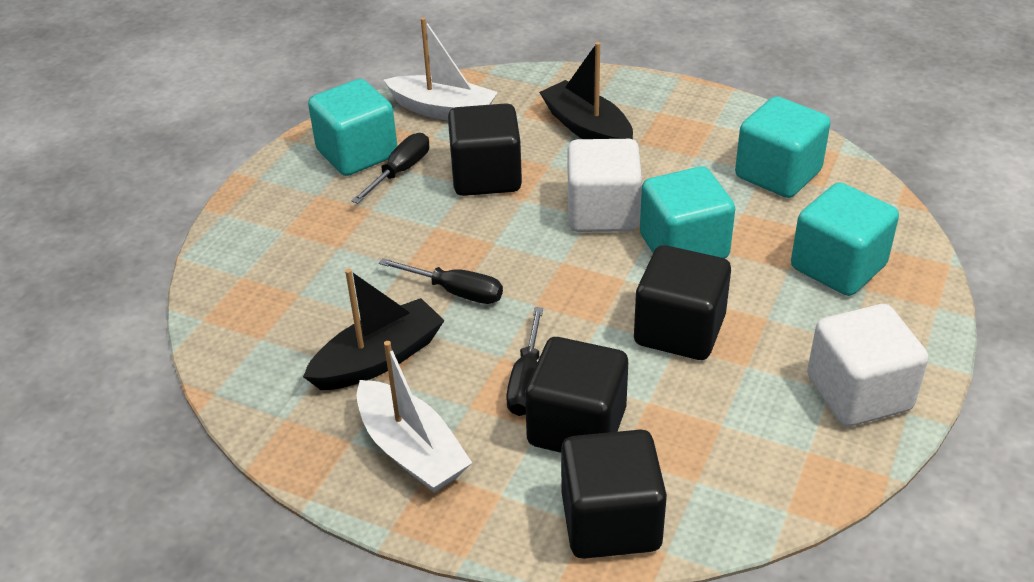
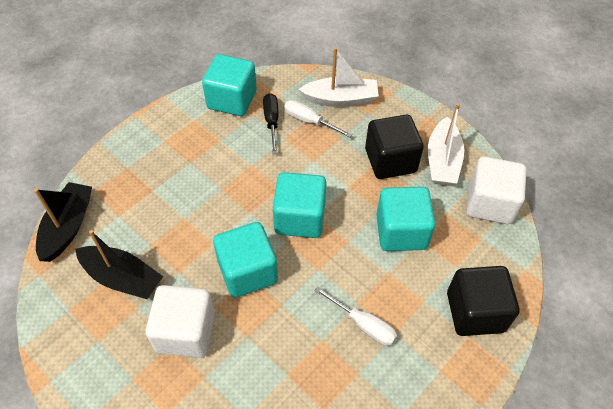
black cube: 4 -> 2
black screwdriver: 3 -> 1
white screwdriver: 0 -> 2

